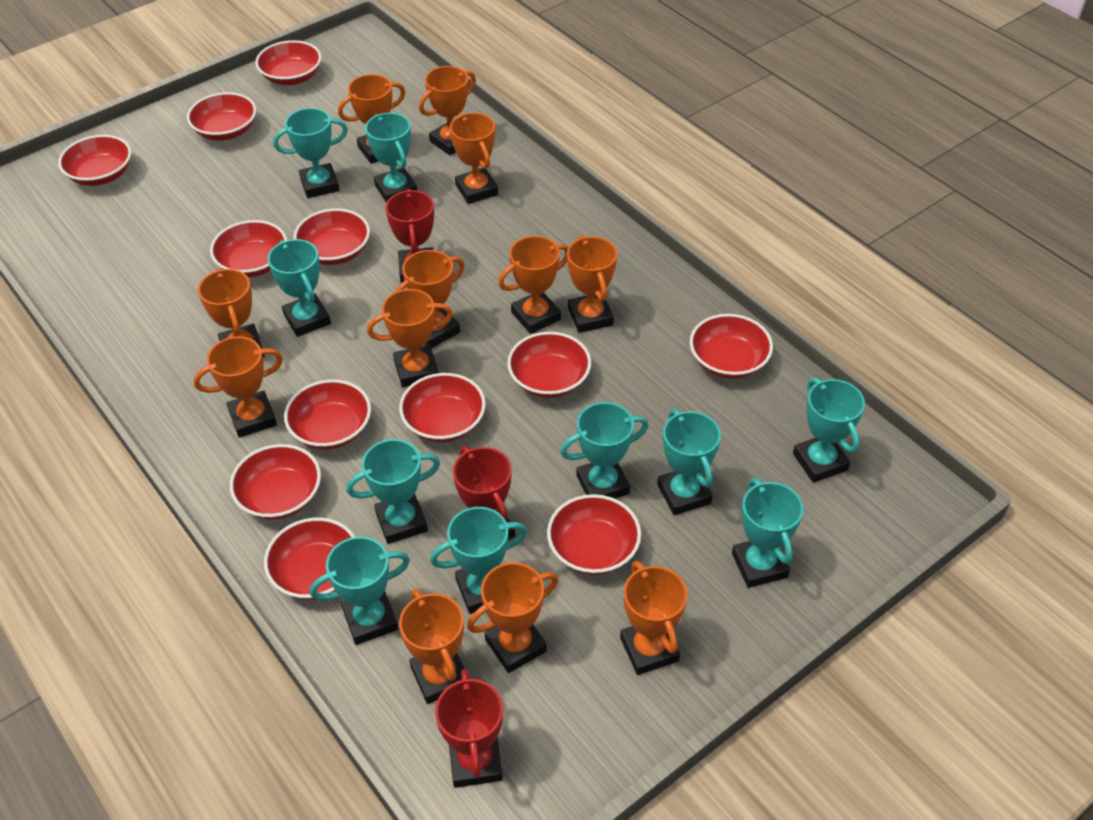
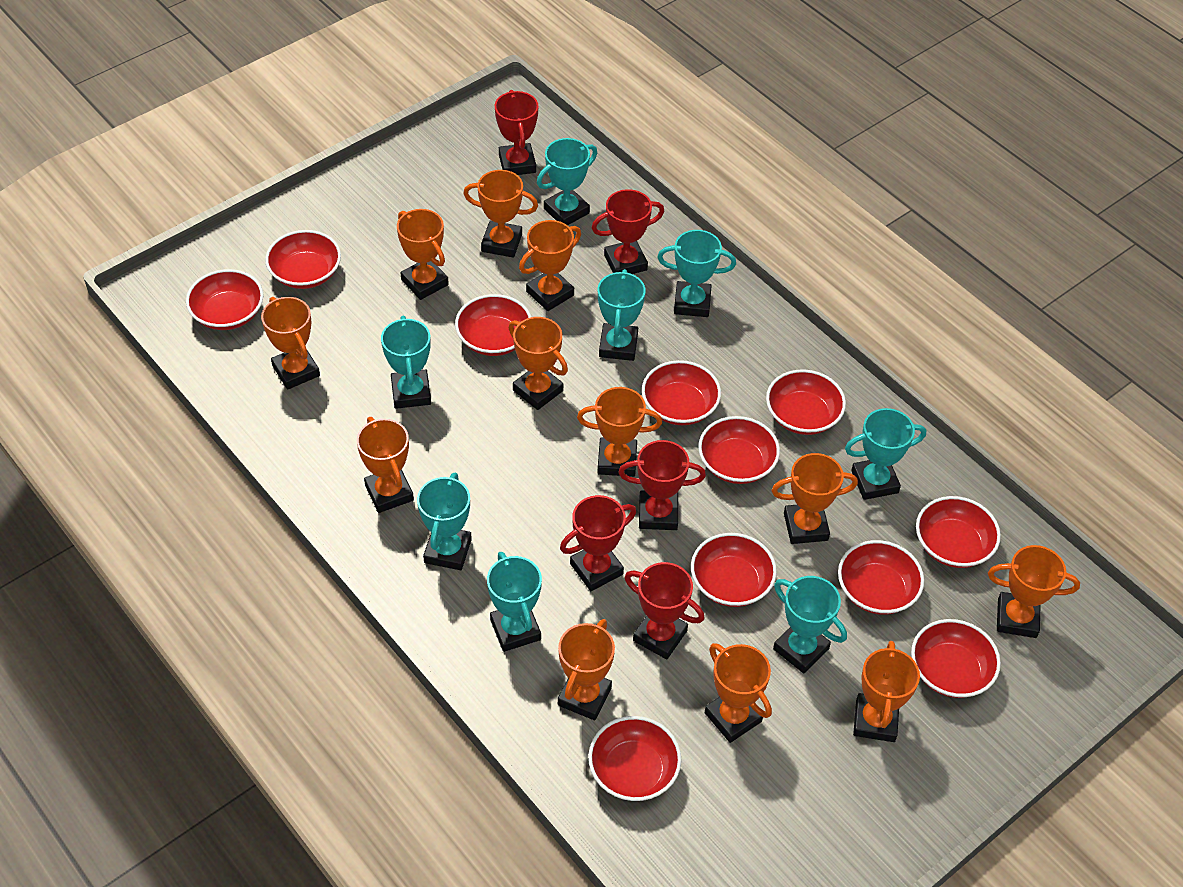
red bowl: 12 -> 11
red trophy: 3 -> 5
turquoise trophy: 10 -> 8

